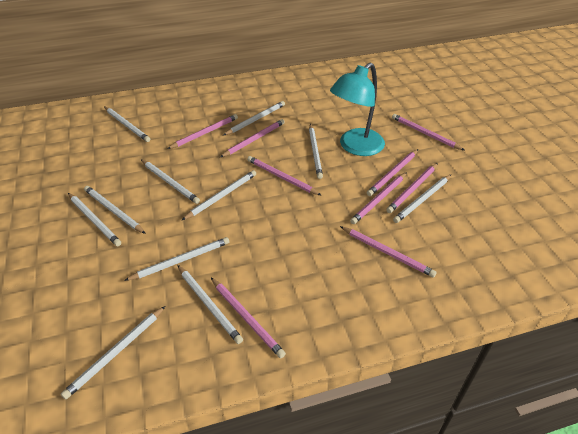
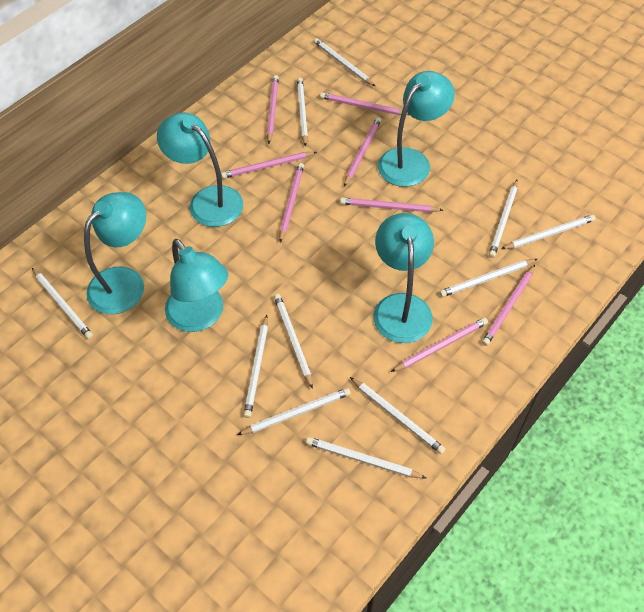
pink pencil: 9 -> 8
turquoise lamp: 1 -> 5

